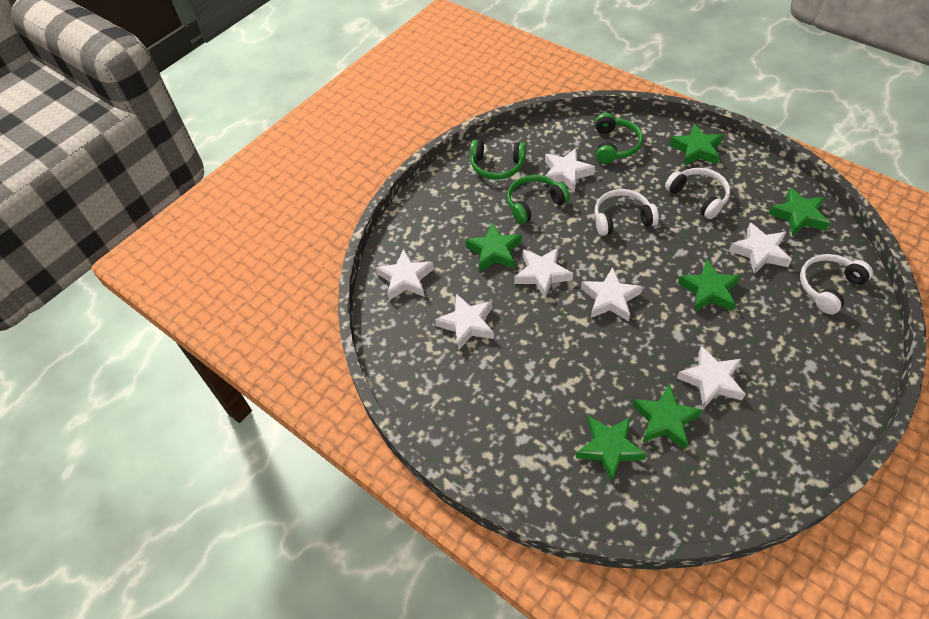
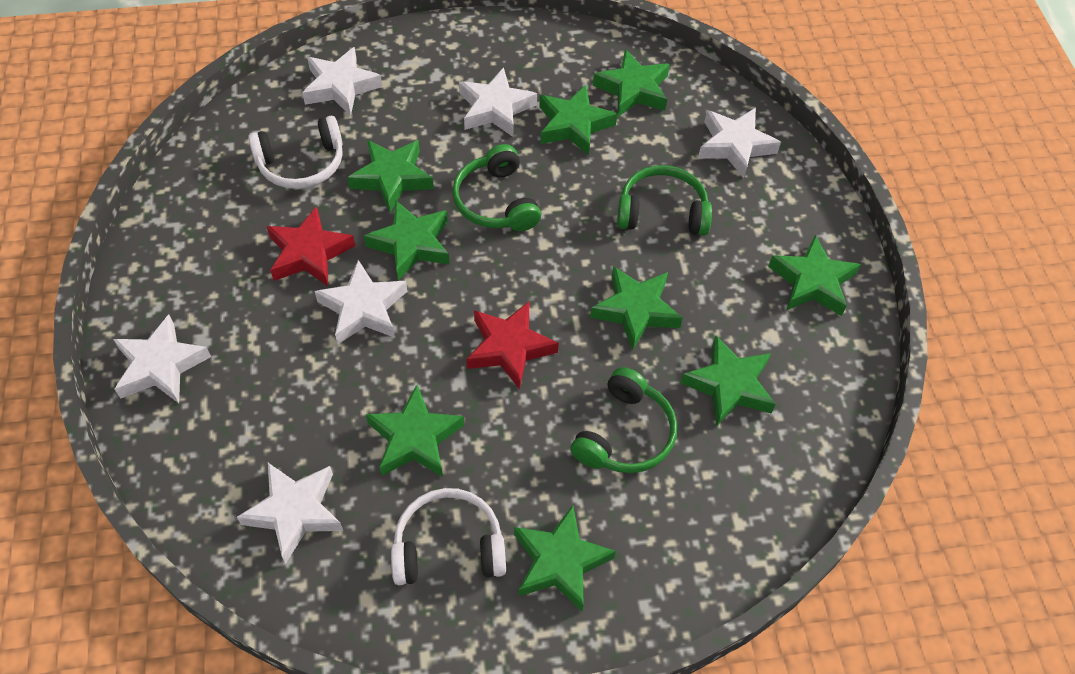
green star: 6 -> 9
red star: 0 -> 2
white headphones: 3 -> 2
white star: 7 -> 6

